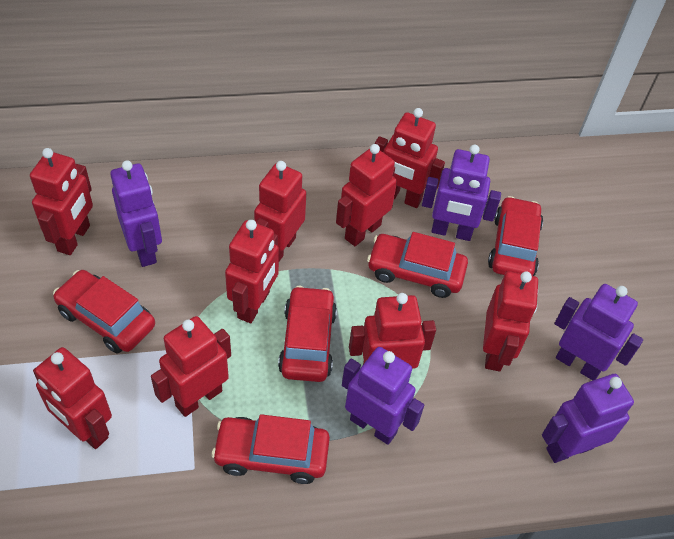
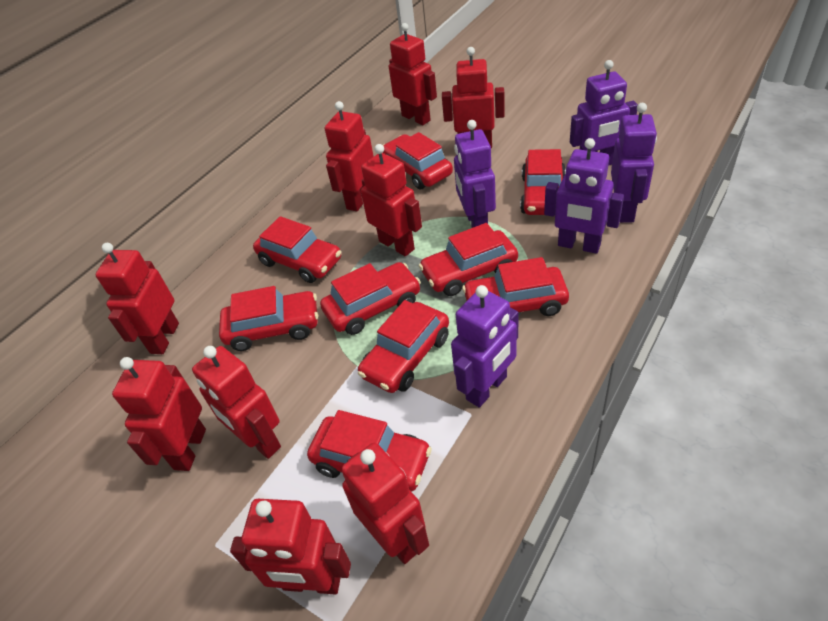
red car: 5 -> 9

